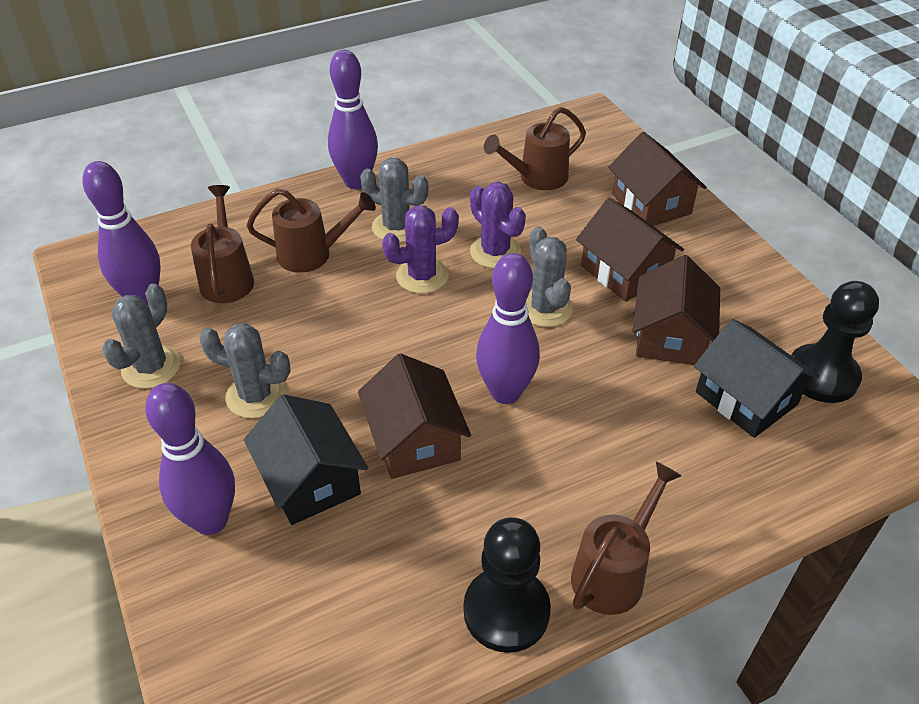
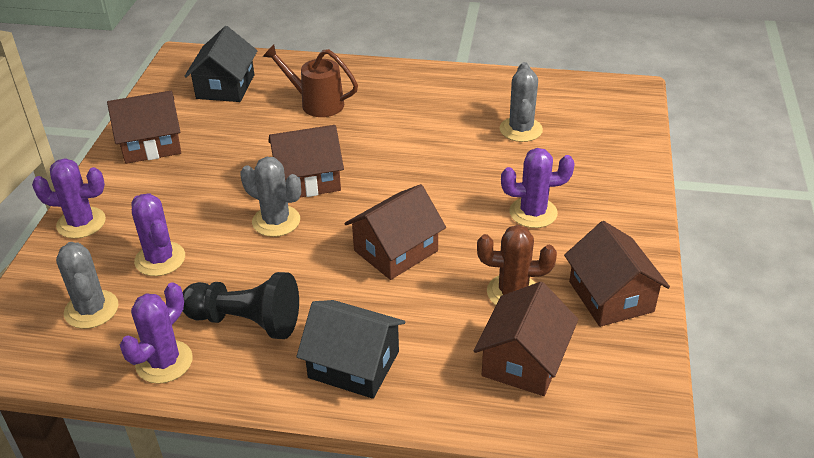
black pawn: 2 -> 1
brown cactus: 0 -> 1
brown house: 4 -> 5
brown watering can: 4 -> 1
grey cactus: 4 -> 3
purple bowling pin: 4 -> 0
purple cactus: 2 -> 4

